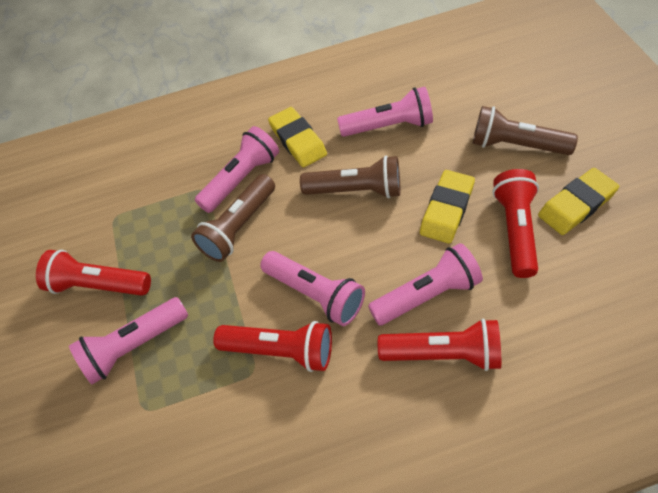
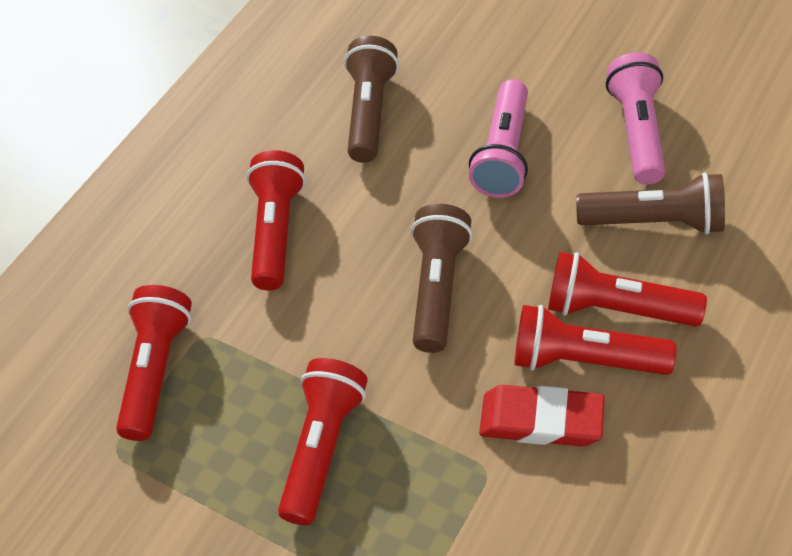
pink flashlight: 5 -> 2
red eraser: 0 -> 1
red flashlight: 4 -> 5
yellow eraser: 3 -> 0

